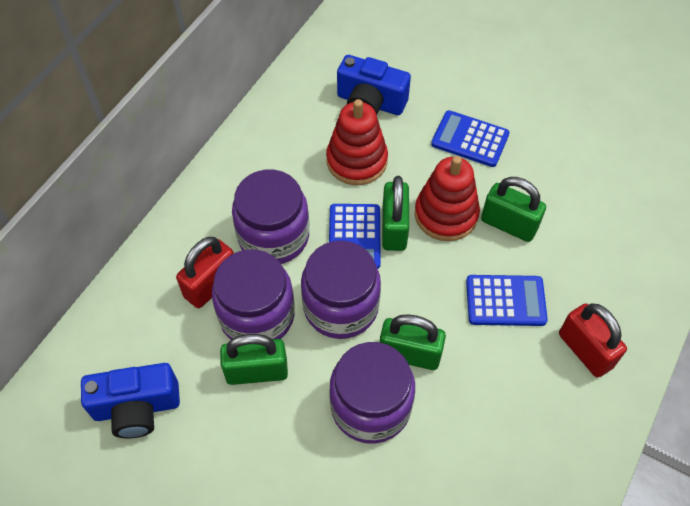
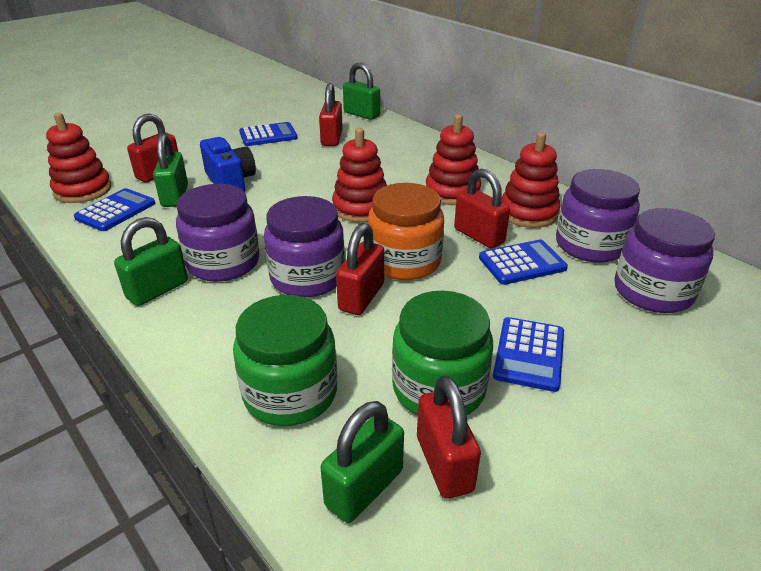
blue calculator: 3 -> 4
blue camera: 2 -> 1
green jar: 0 -> 2
orange jar: 0 -> 1
red padlock: 2 -> 5
red stacking toy: 2 -> 4

